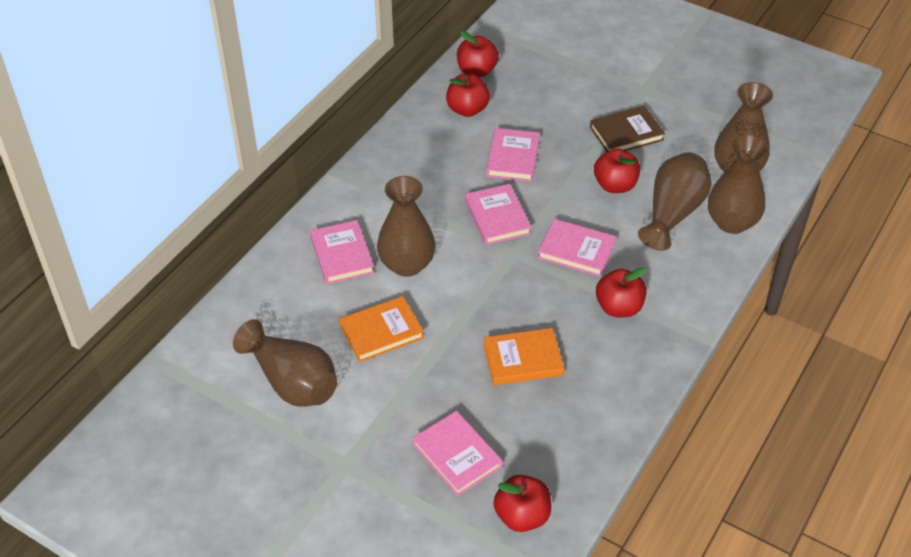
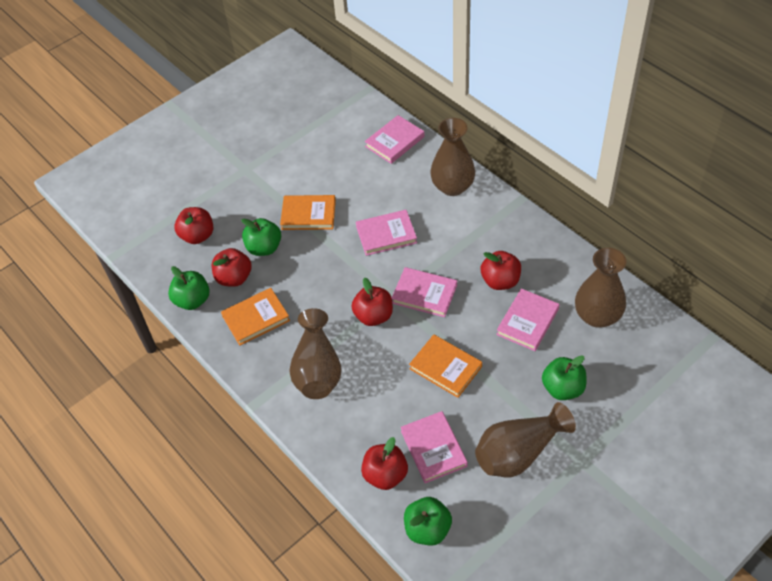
brown book: 1 -> 0
brown vase: 5 -> 4
green apple: 0 -> 4
orange book: 2 -> 3

